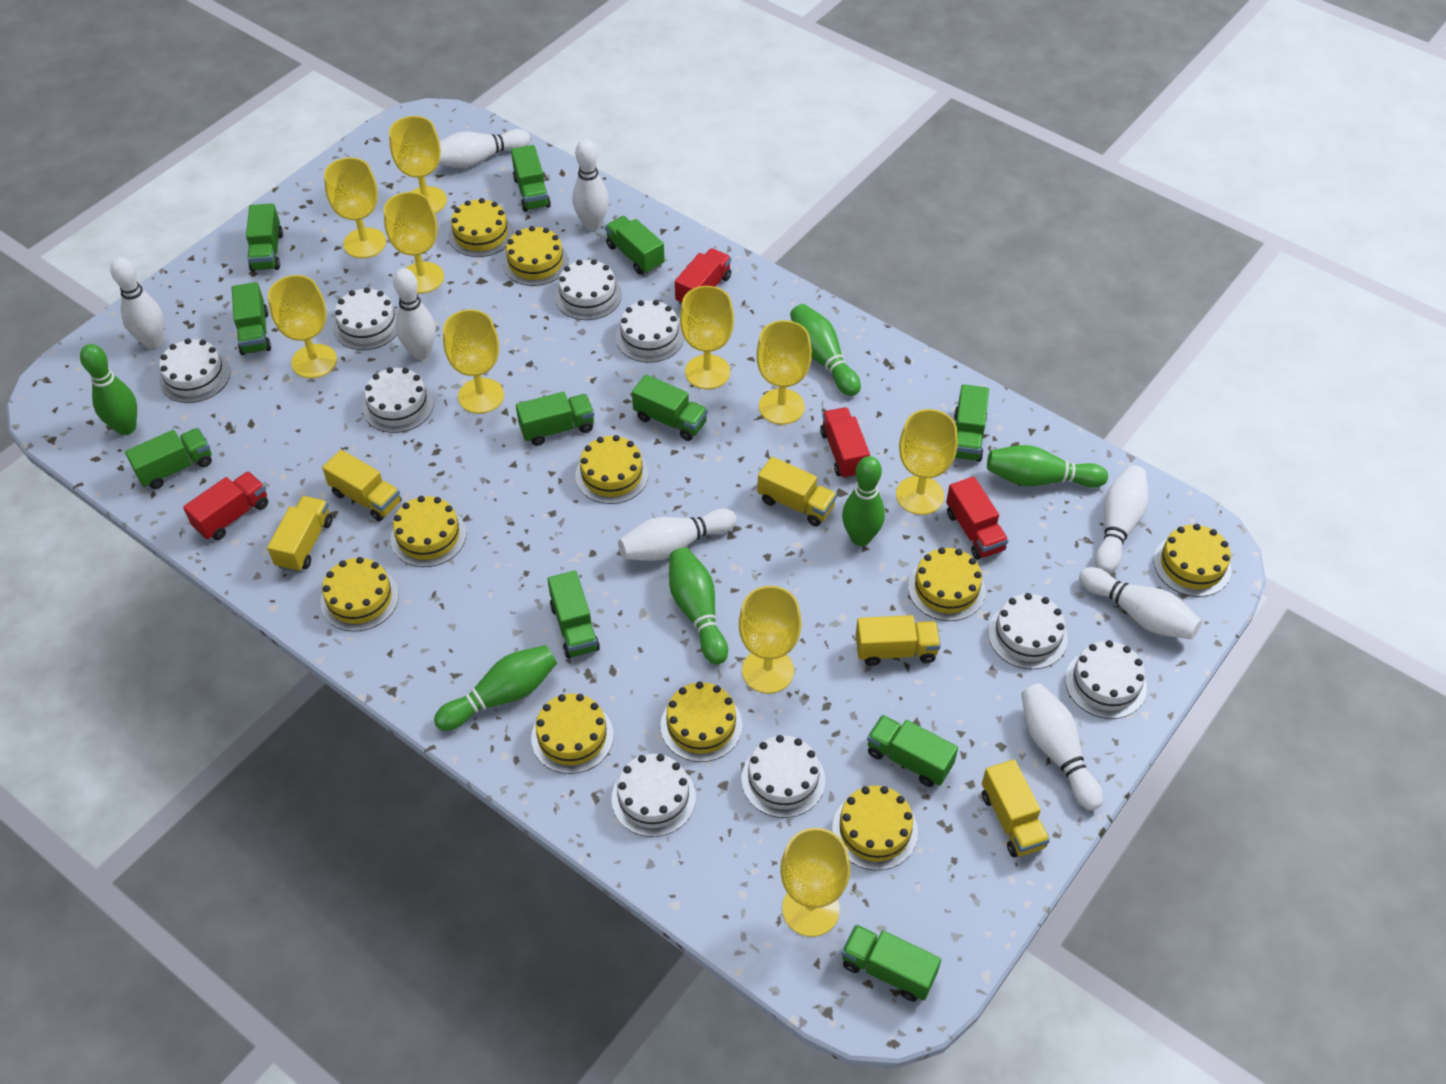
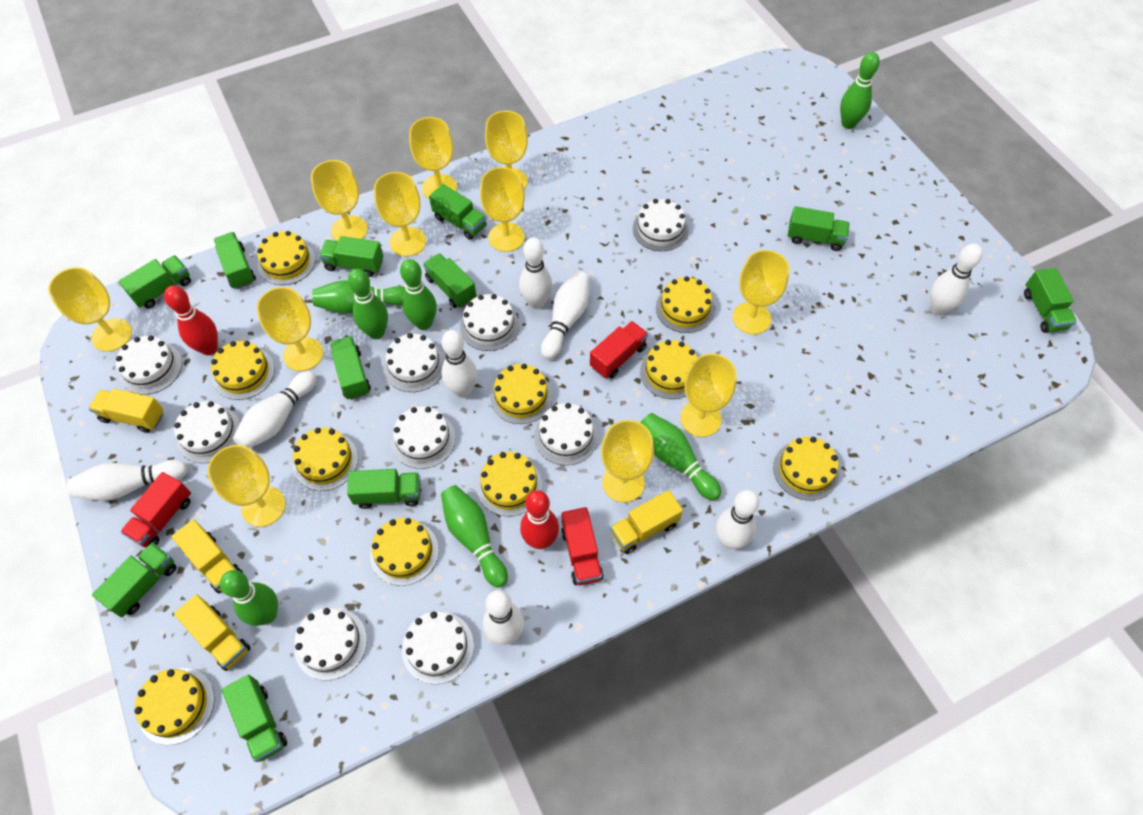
green bowling pin: 6 -> 7
red bowling pin: 0 -> 2
red truck: 4 -> 3
yellow goblet: 10 -> 11
yellow truck: 5 -> 4

